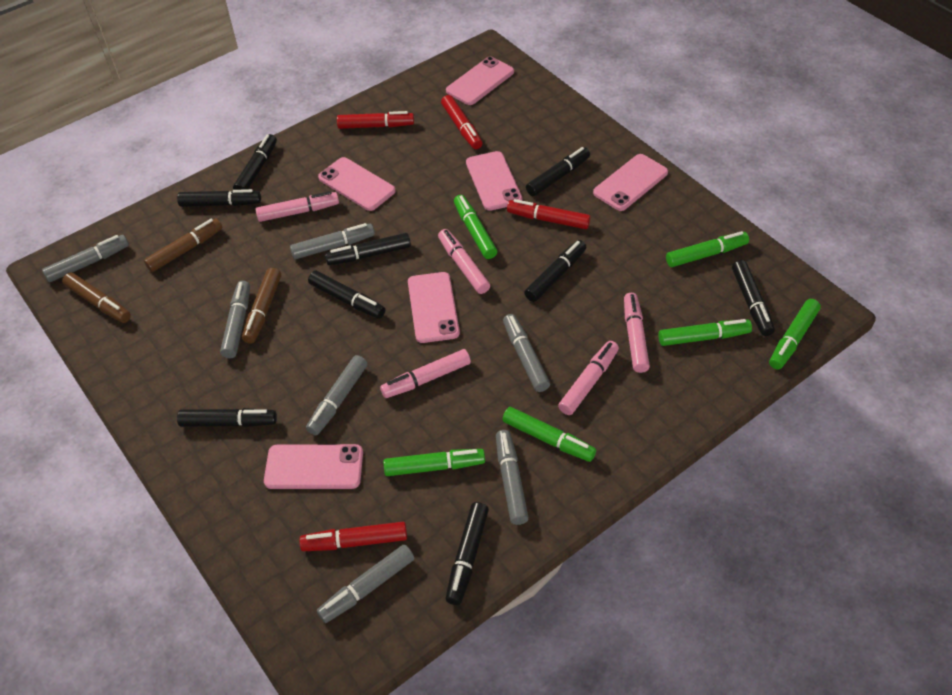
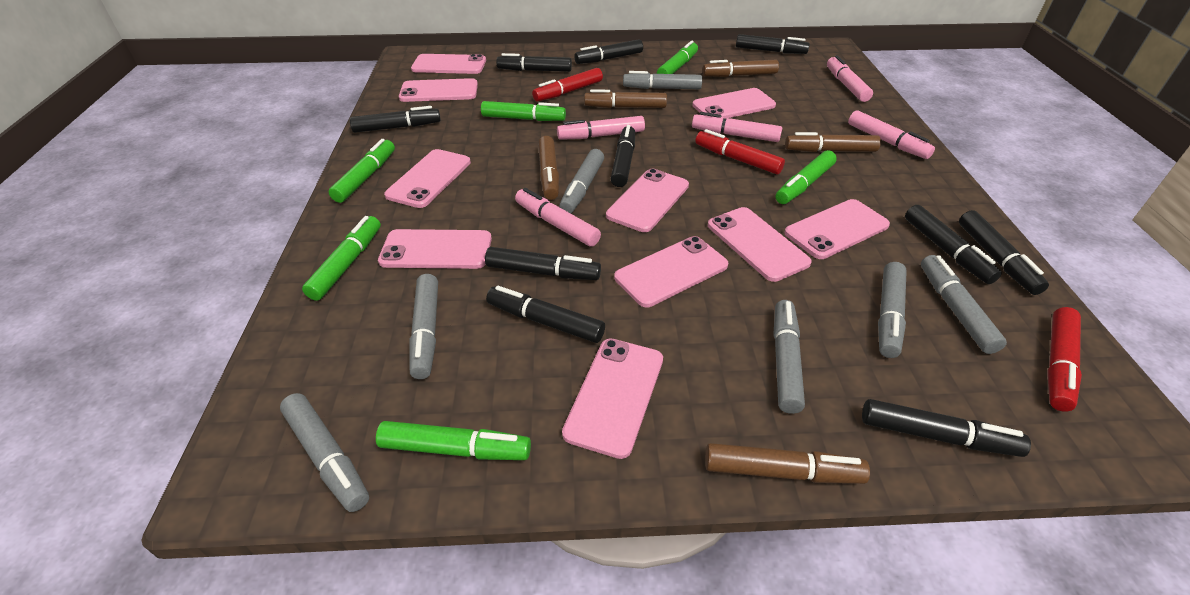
black marker: 9 -> 10
brown marker: 3 -> 5
pink phone: 6 -> 10
red marker: 4 -> 3

